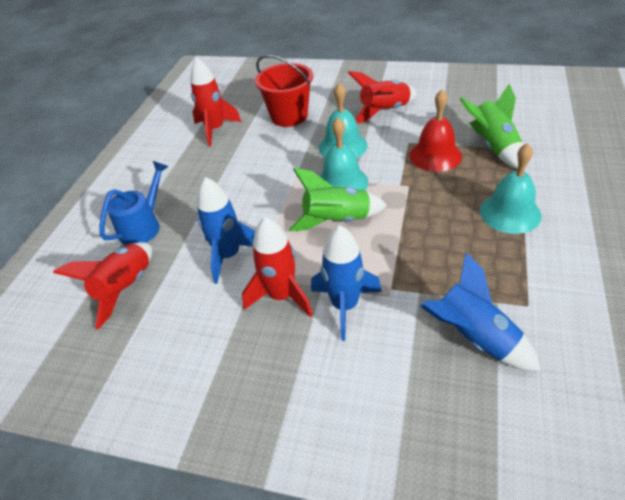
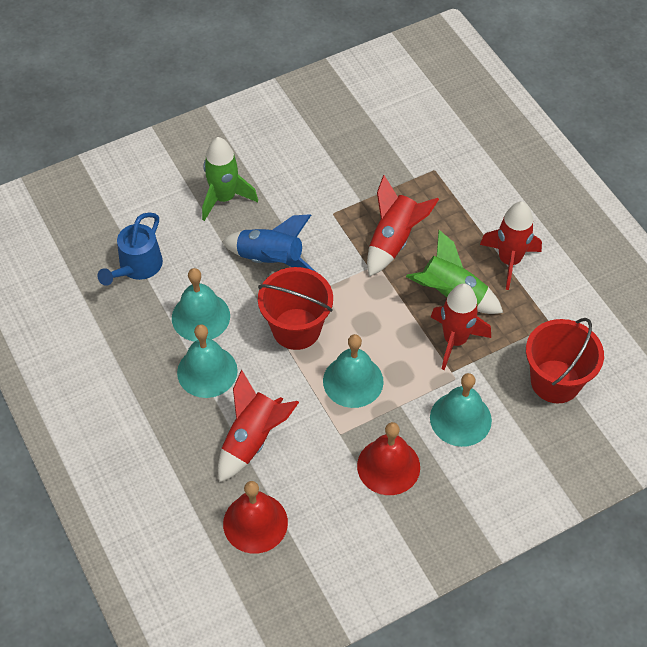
blue rocket: 3 -> 1
red bell: 1 -> 2
red bucket: 1 -> 2
turquoise bell: 3 -> 4

